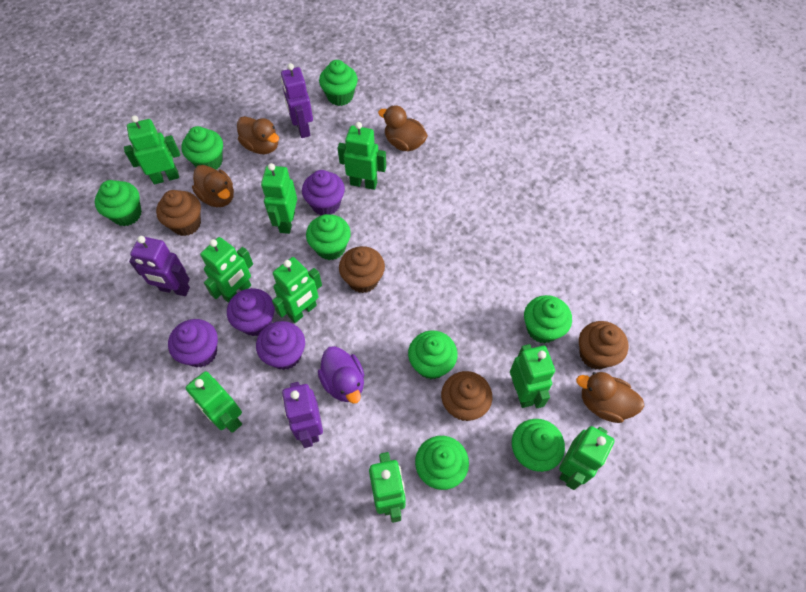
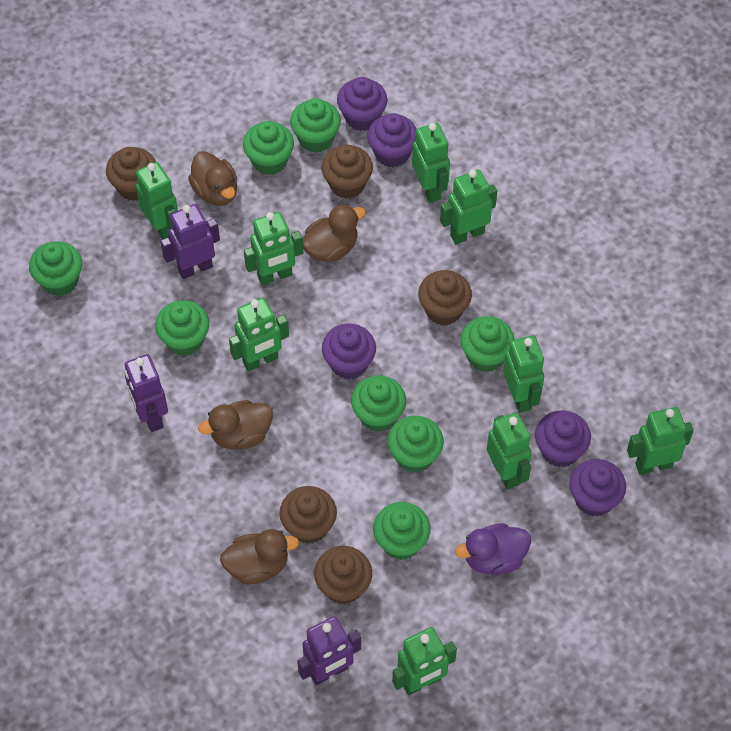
brown cupcake: 4 -> 5
purple cupcake: 4 -> 5

